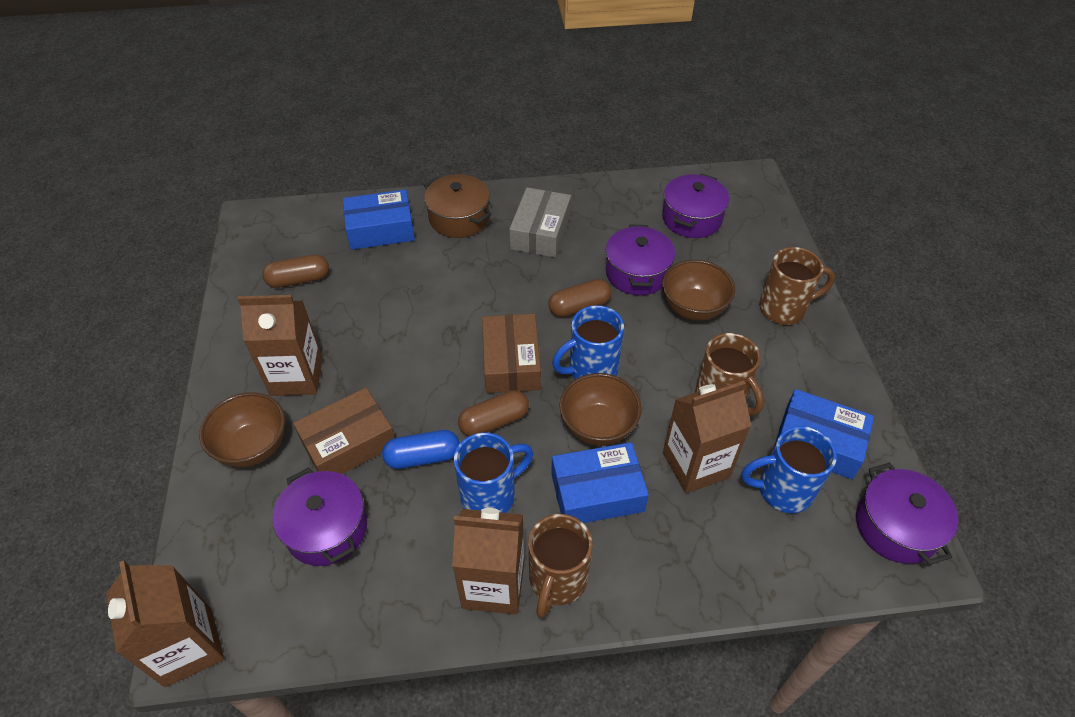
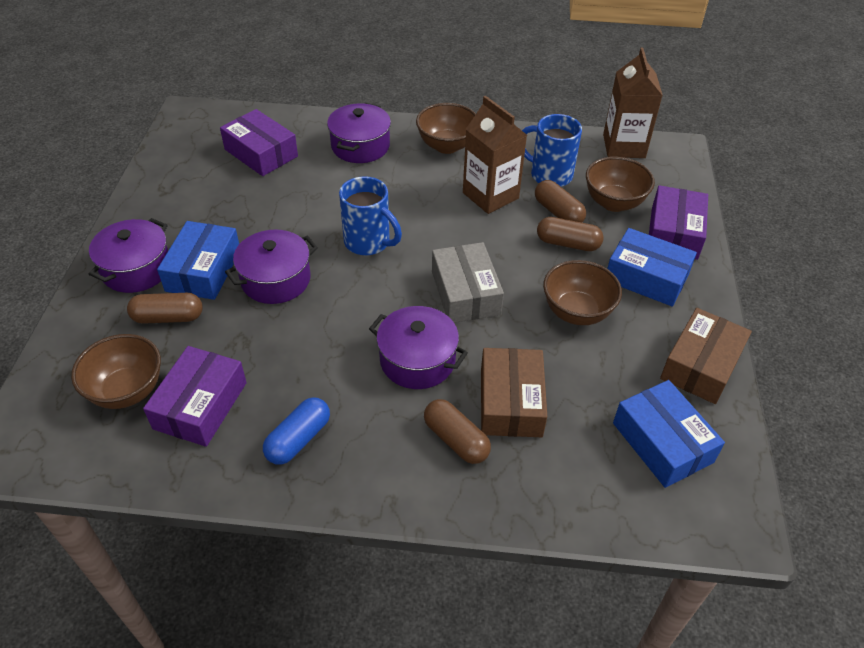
blue mug: 3 -> 2
brown bowl: 3 -> 4
brown capsule: 3 -> 4
brown carton: 4 -> 2
brown mug: 3 -> 0
brown pot: 1 -> 0
purple box: 0 -> 3

